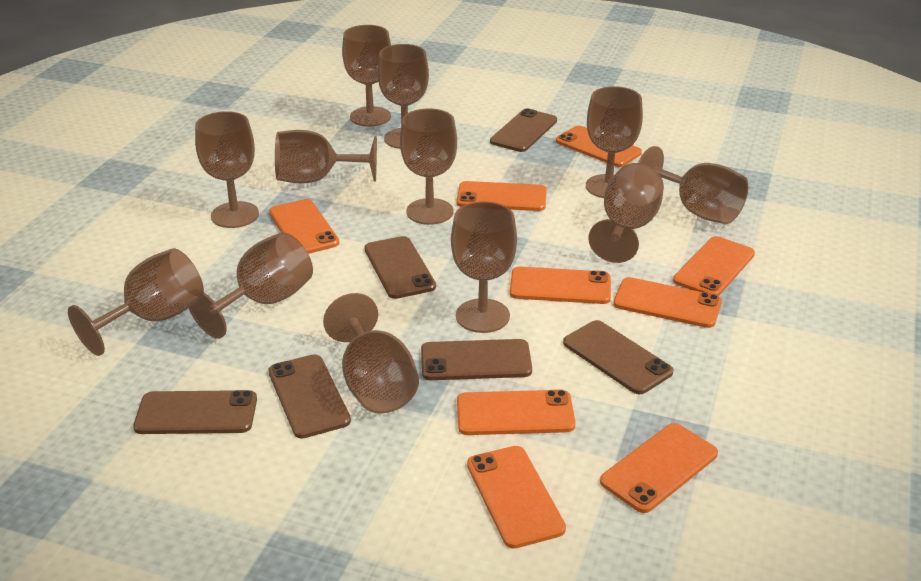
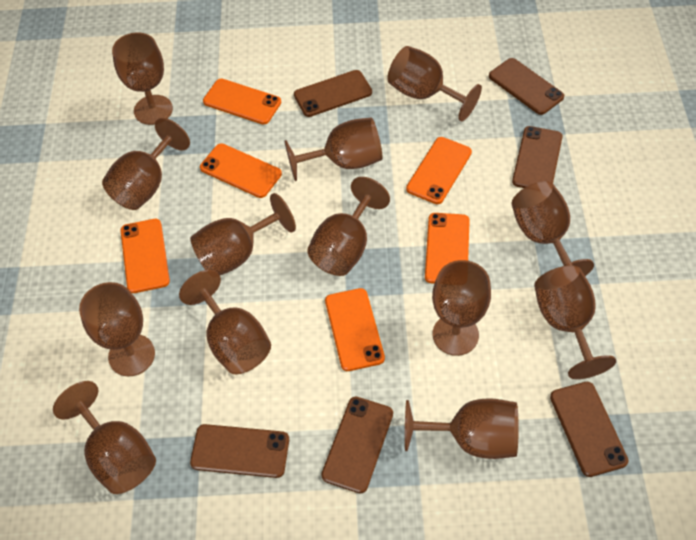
brown goblet: 12 -> 13
orange phone: 9 -> 6

